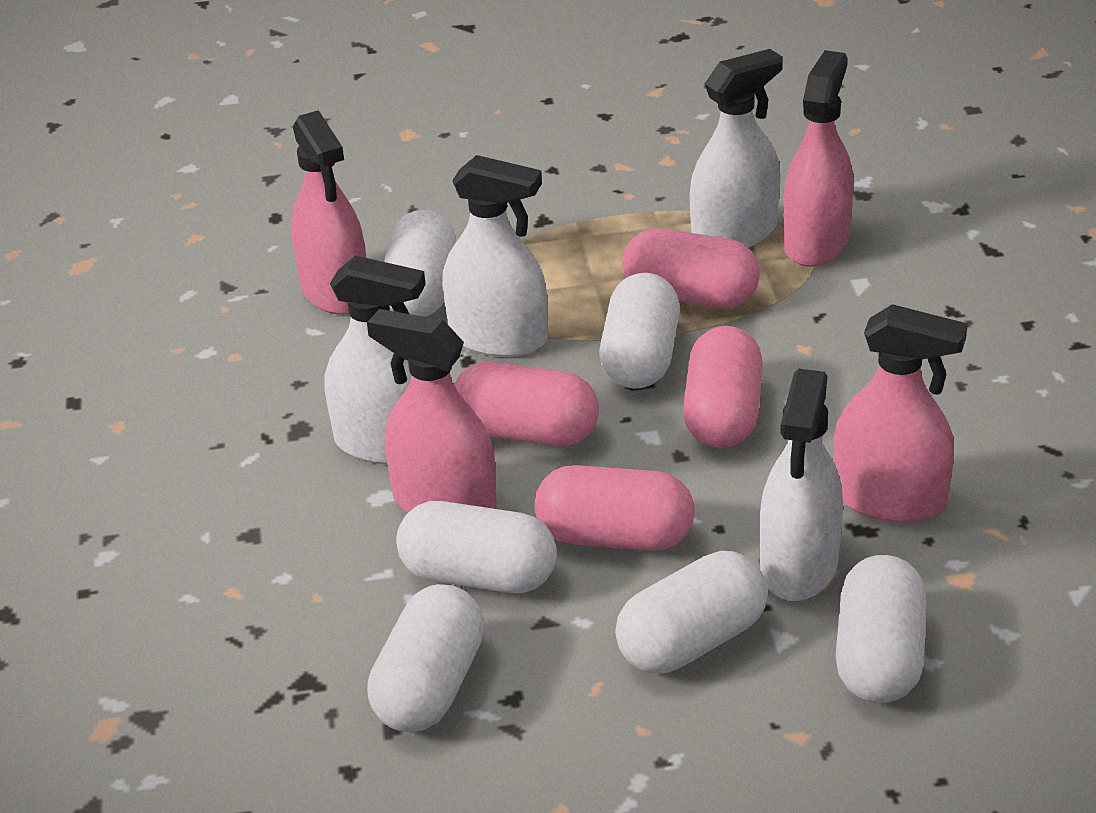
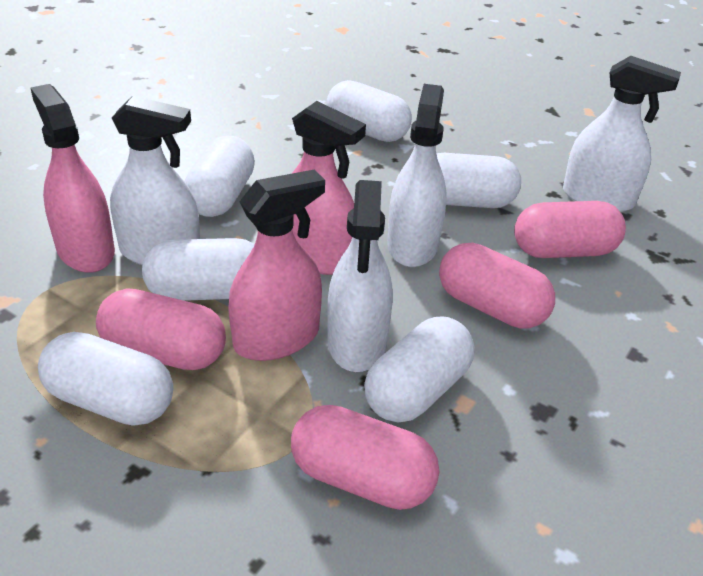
pink spray bottle: 4 -> 3

